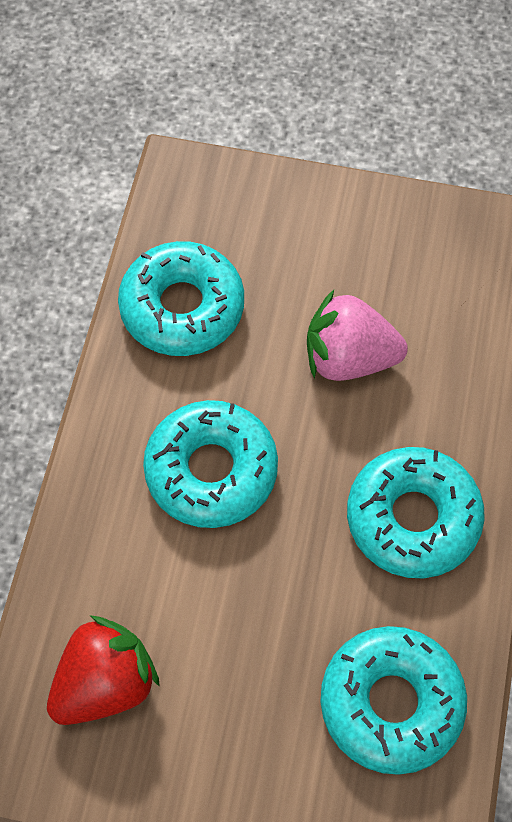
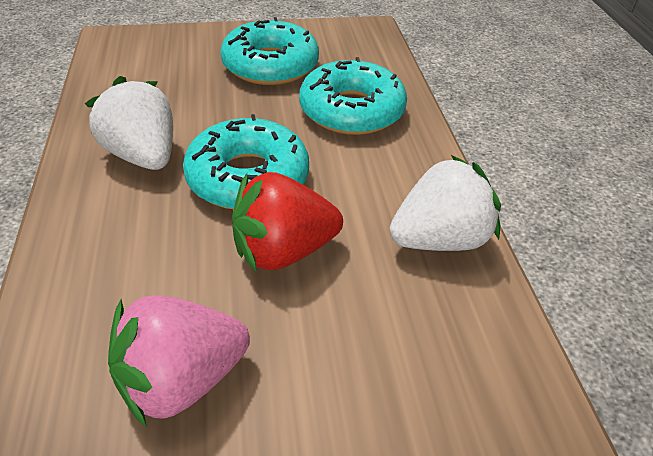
turquoise donut: 4 -> 3
white strawberry: 0 -> 2

